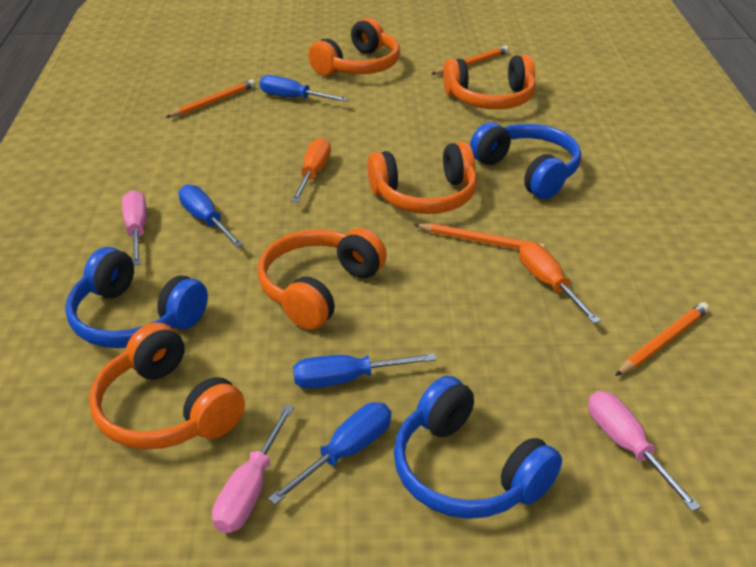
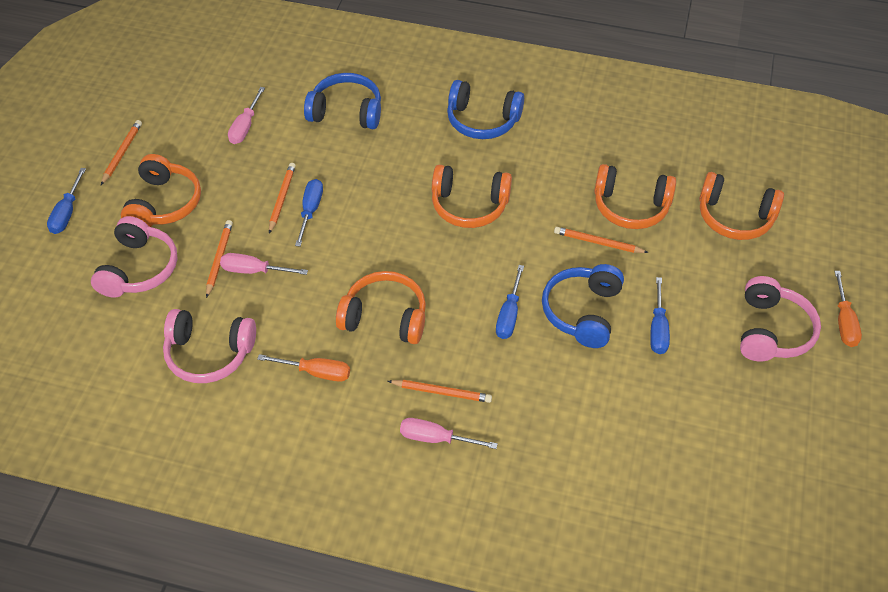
orange pencil: 4 -> 5
pink headphones: 0 -> 3

